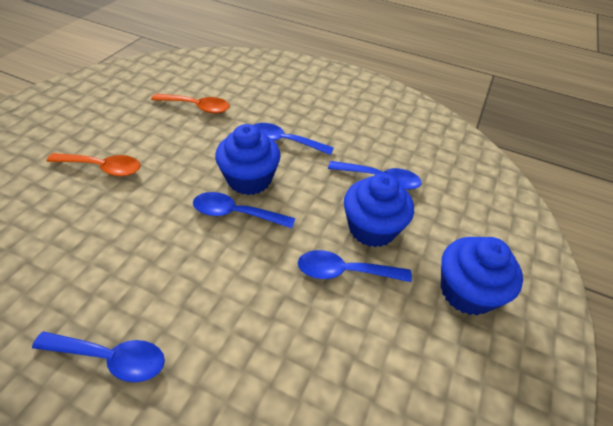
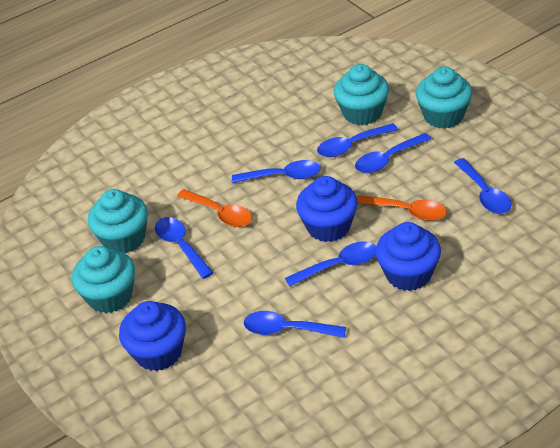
blue spoon: 5 -> 7
turquoise cupcake: 0 -> 4

